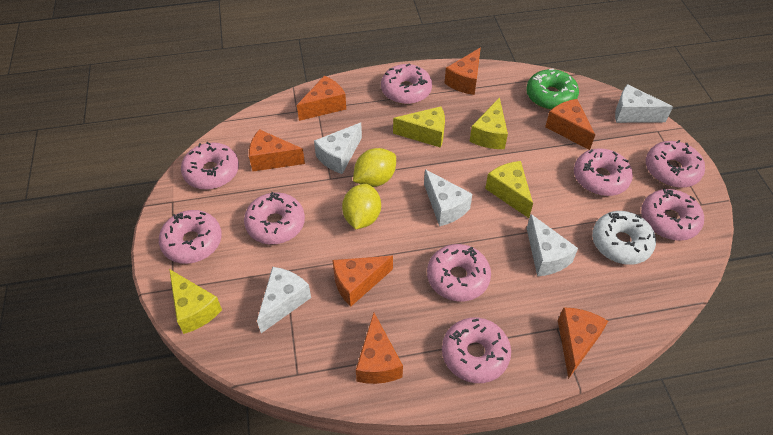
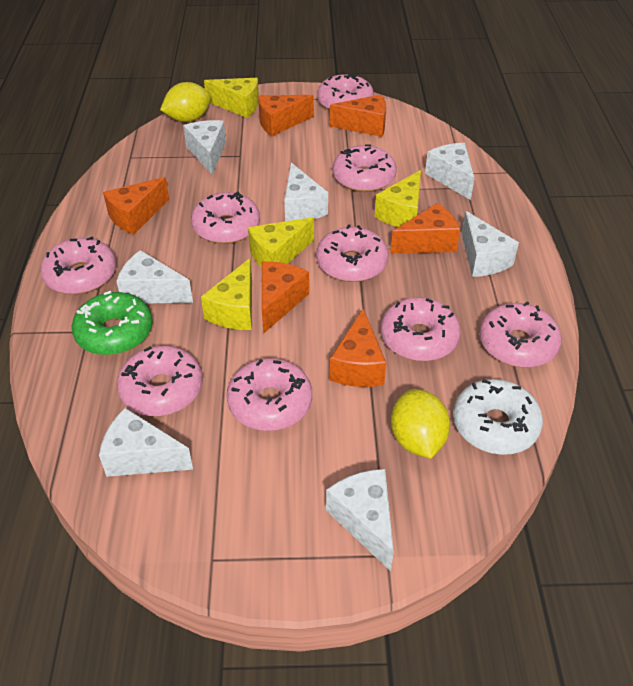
orange cheese: 7 -> 6
white cheese: 5 -> 7

